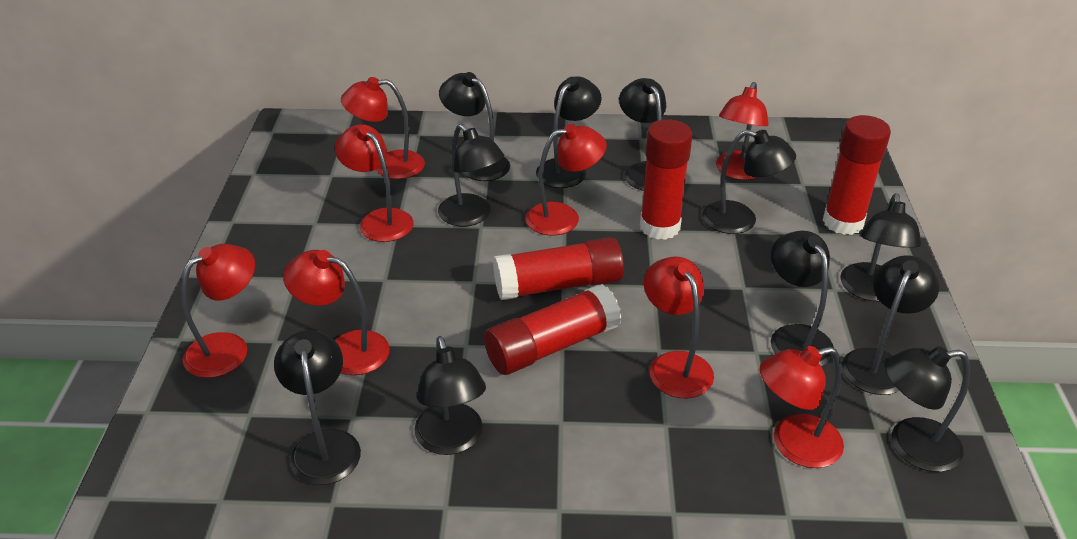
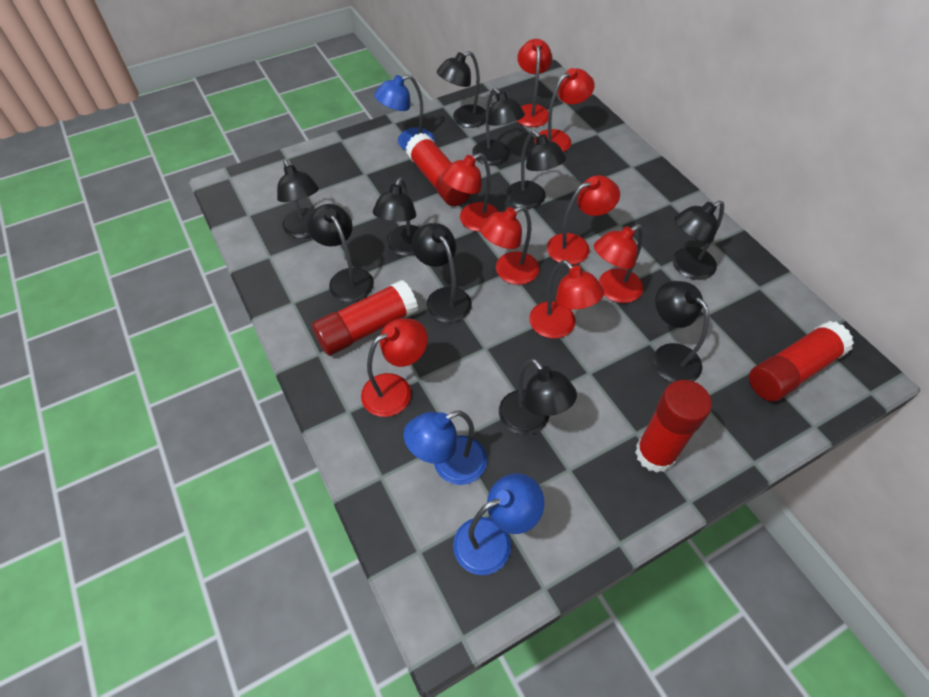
black lamp: 11 -> 10
blue lamp: 0 -> 3

